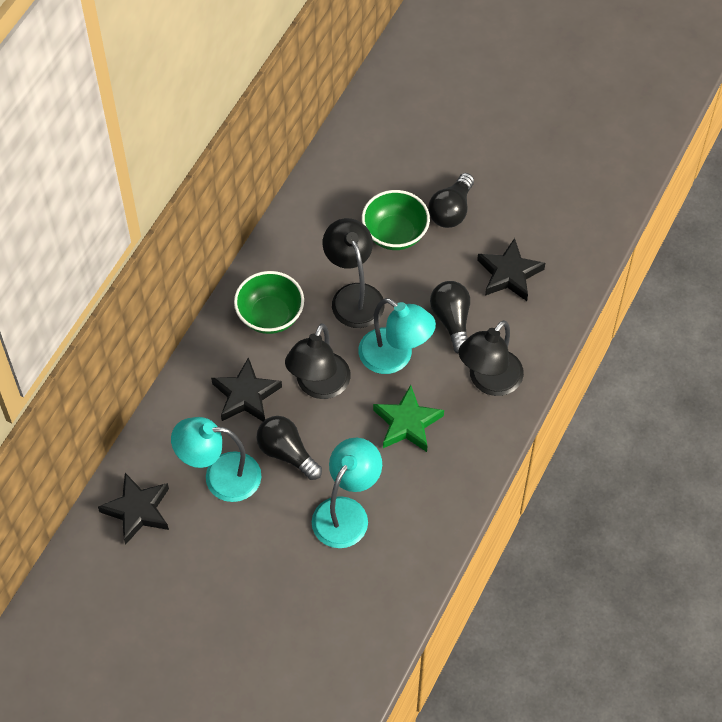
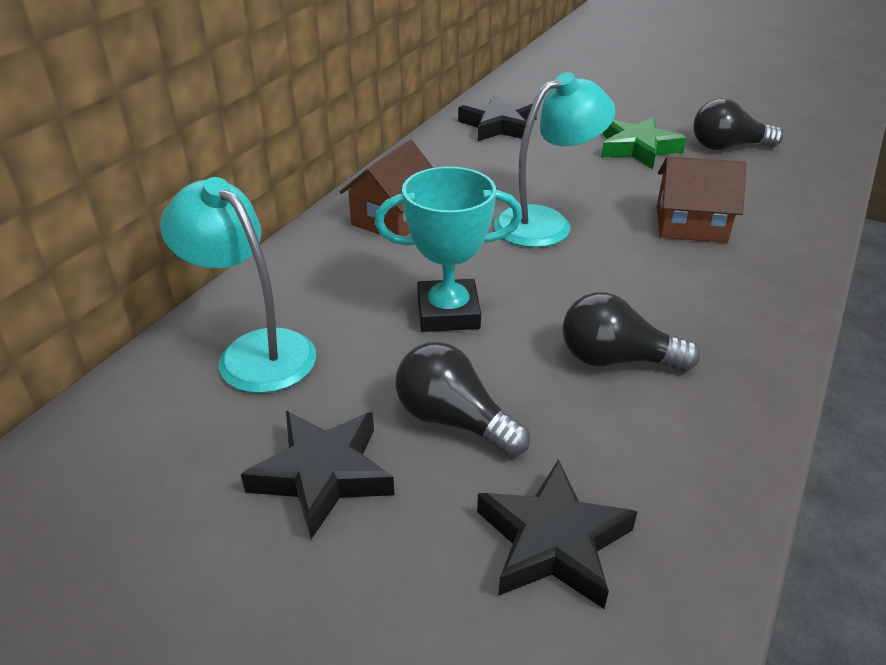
black lamp: 3 -> 0
brown house: 0 -> 2
green bowl: 2 -> 0
turquoise lamp: 3 -> 2
turquoise trophy: 0 -> 1

